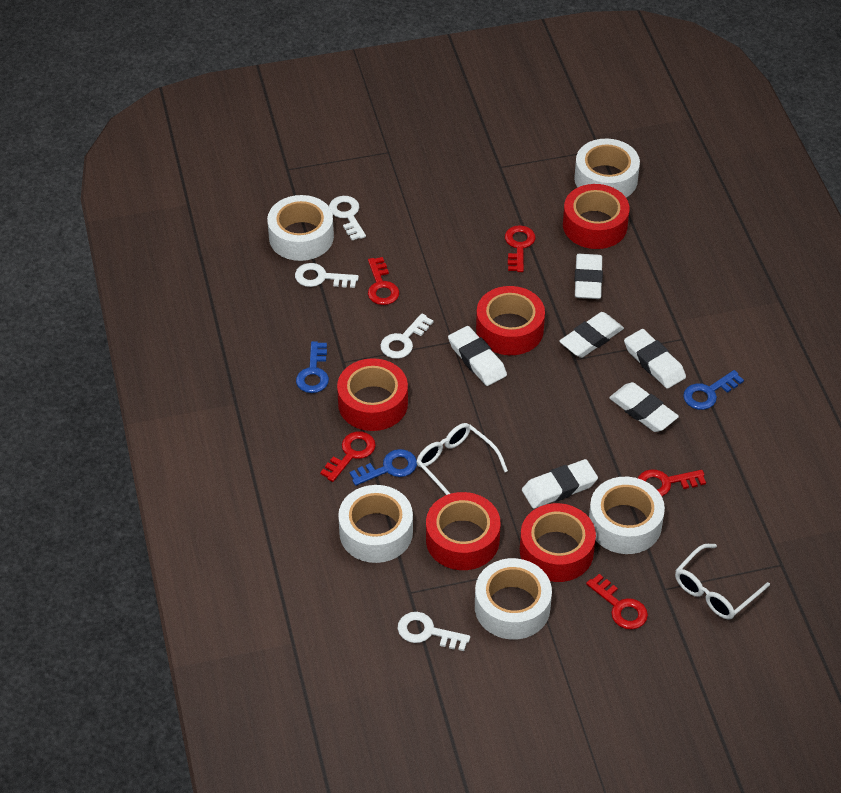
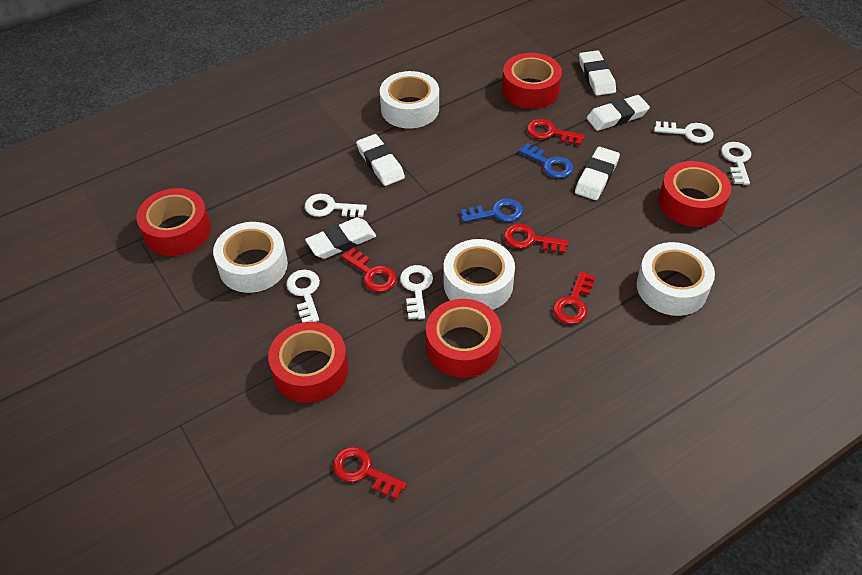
blue key: 3 -> 2
white eraser: 6 -> 5
white glasses: 2 -> 0
white key: 4 -> 5
white tape: 5 -> 4

